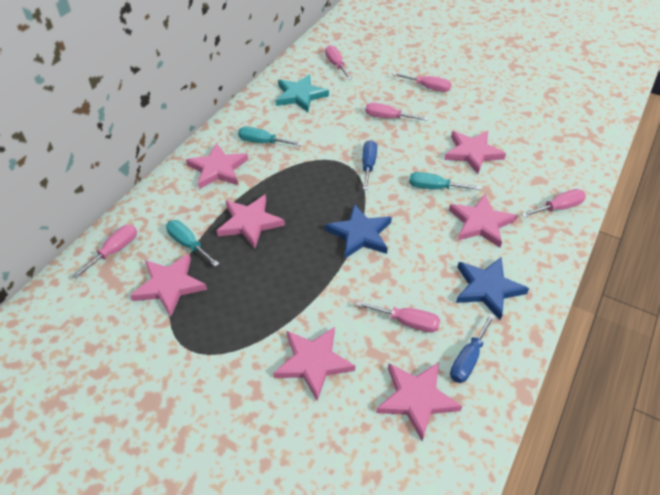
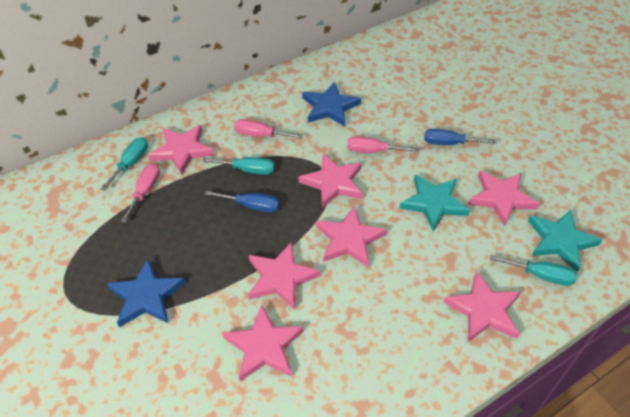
pink screwdriver: 6 -> 3
turquoise star: 1 -> 2

